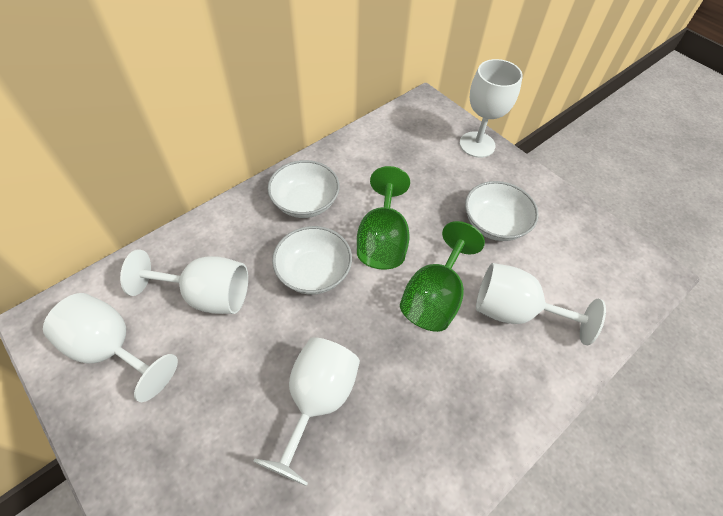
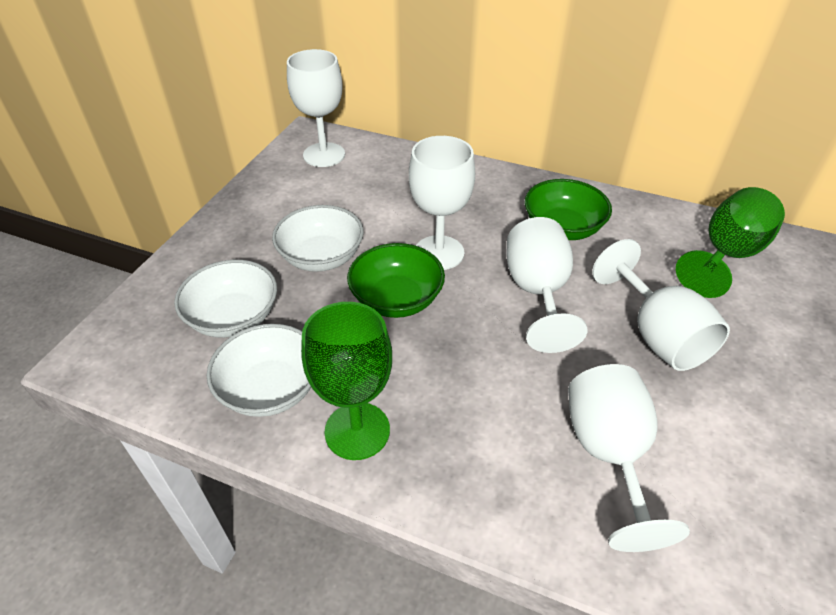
green bowl: 0 -> 2

